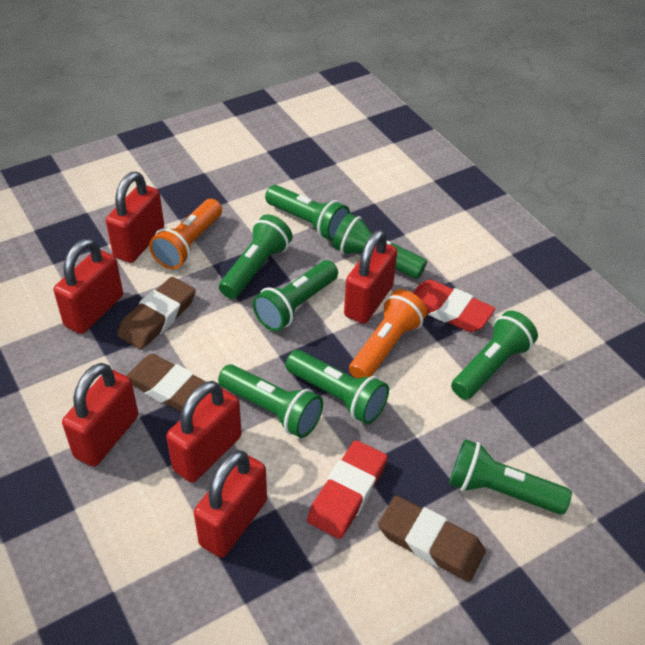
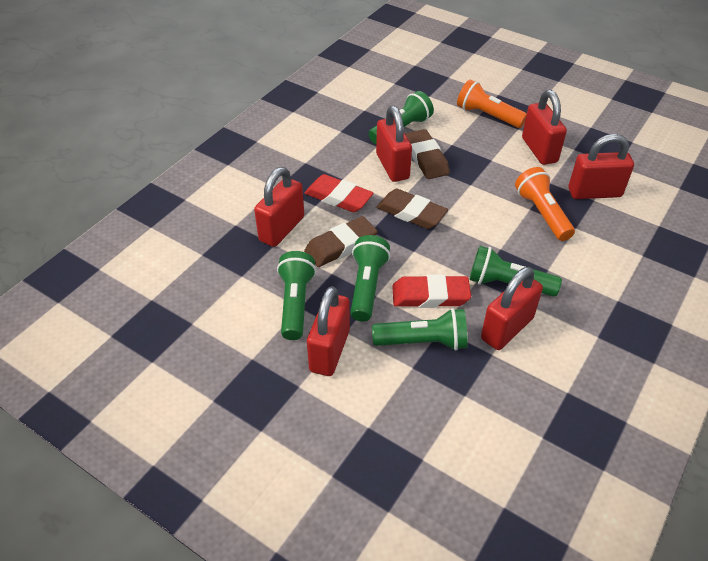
green flashlight: 8 -> 5

